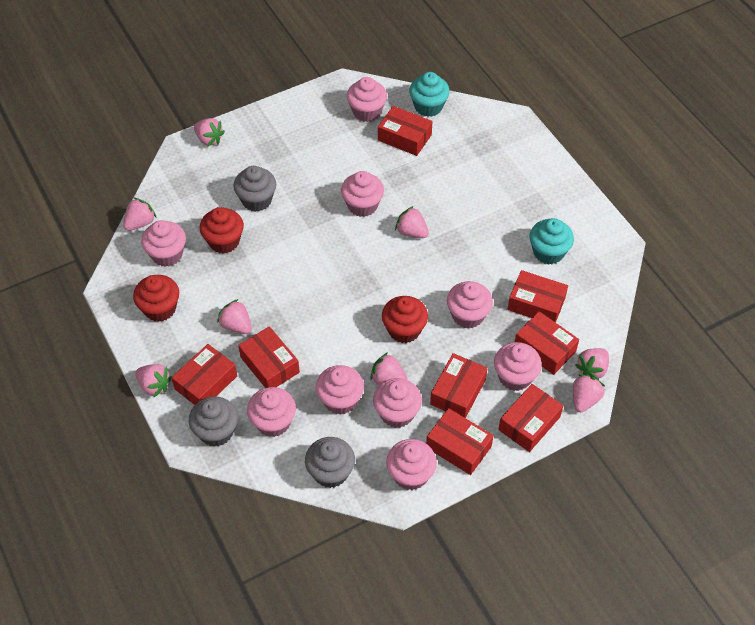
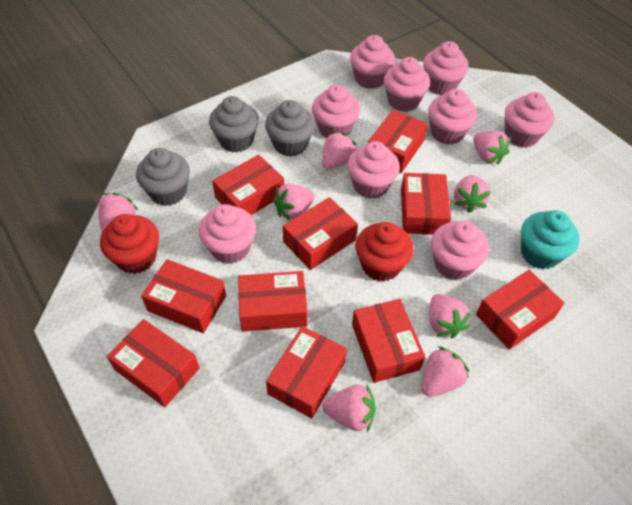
red box: 8 -> 10
red cupcake: 3 -> 2
turquoise cupcake: 2 -> 1

